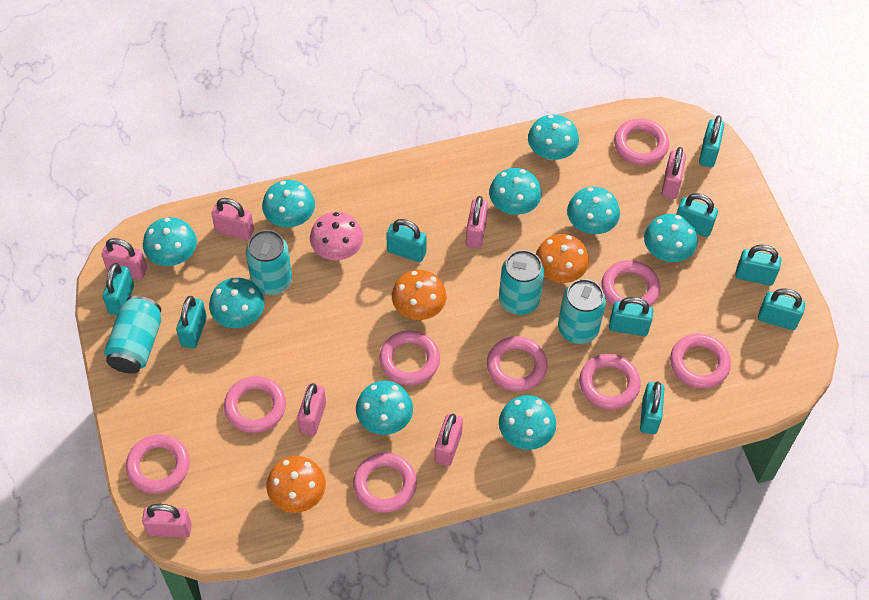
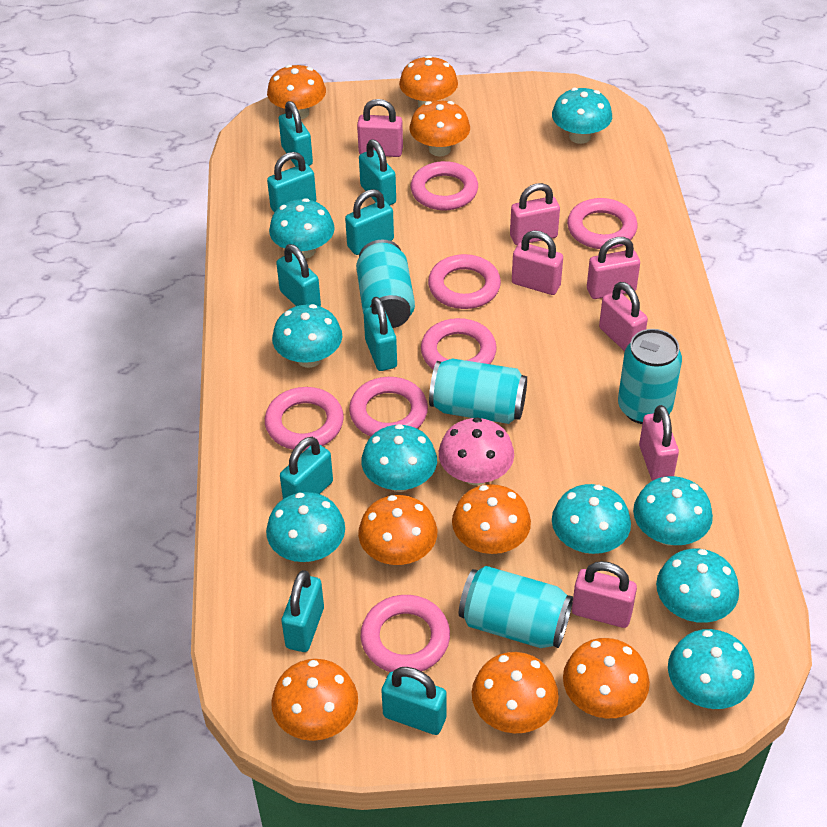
orange mushroom: 3 -> 8
pink ring: 9 -> 7

